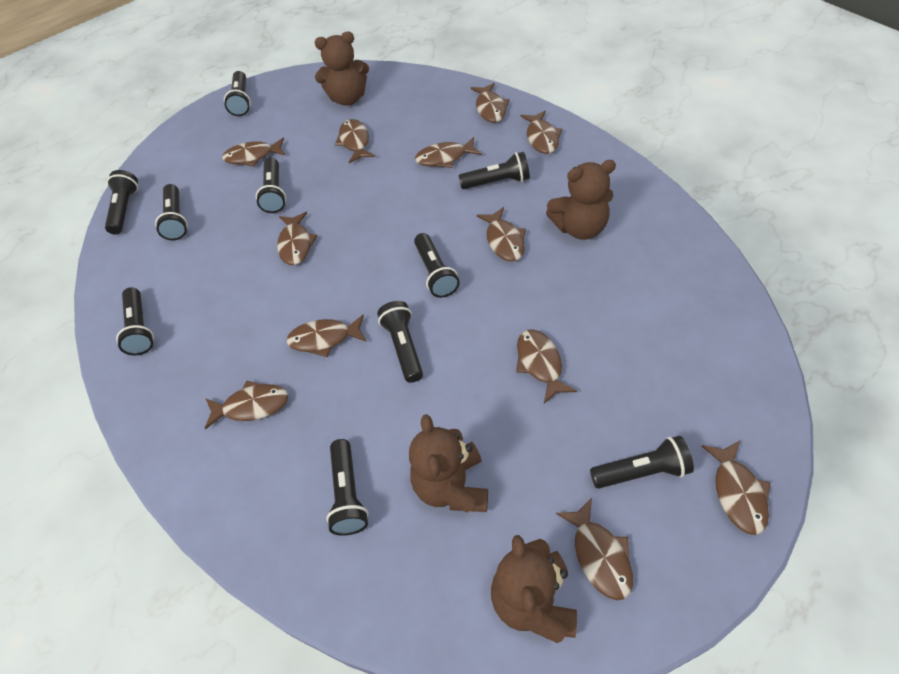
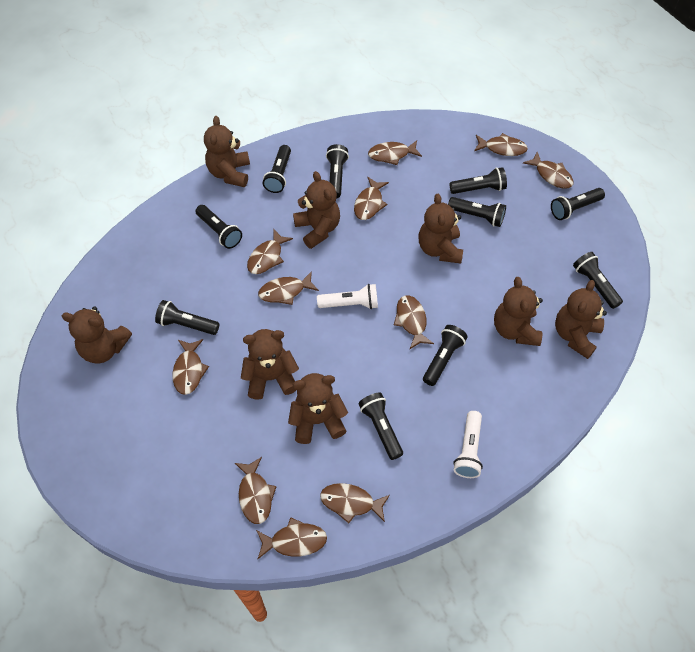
brown fish: 12 -> 11
brown teddy bear: 4 -> 8
white flashlight: 0 -> 2

